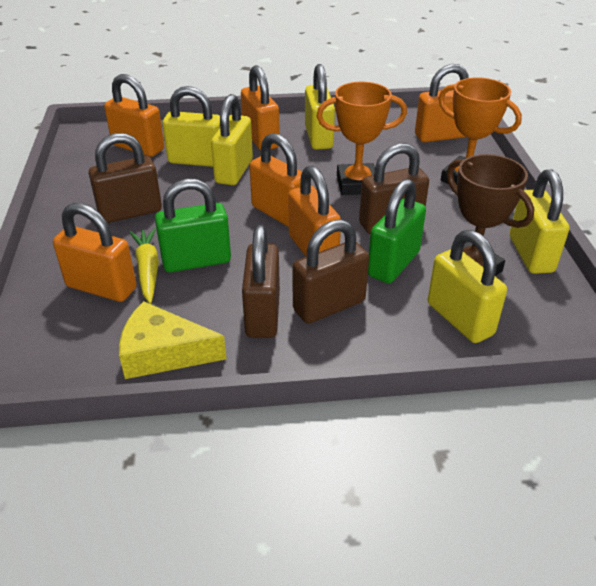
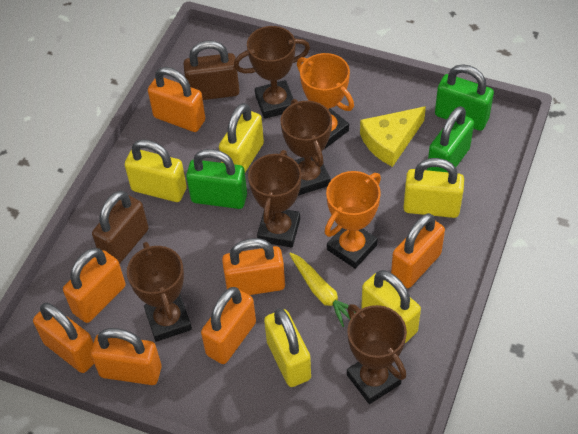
brown padlock: 4 -> 2
brown trophy: 1 -> 5
green padlock: 2 -> 3
orange padlock: 6 -> 7

